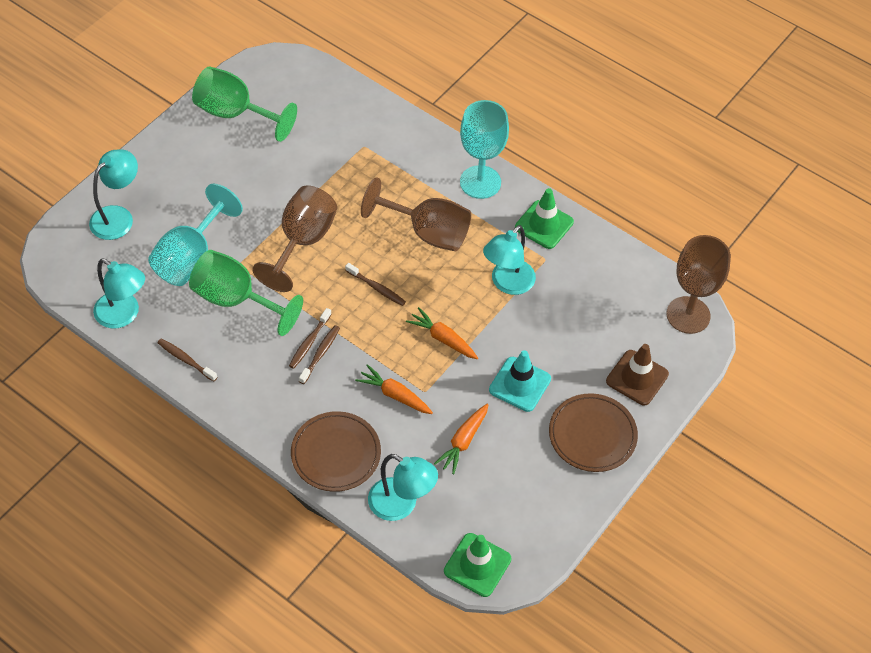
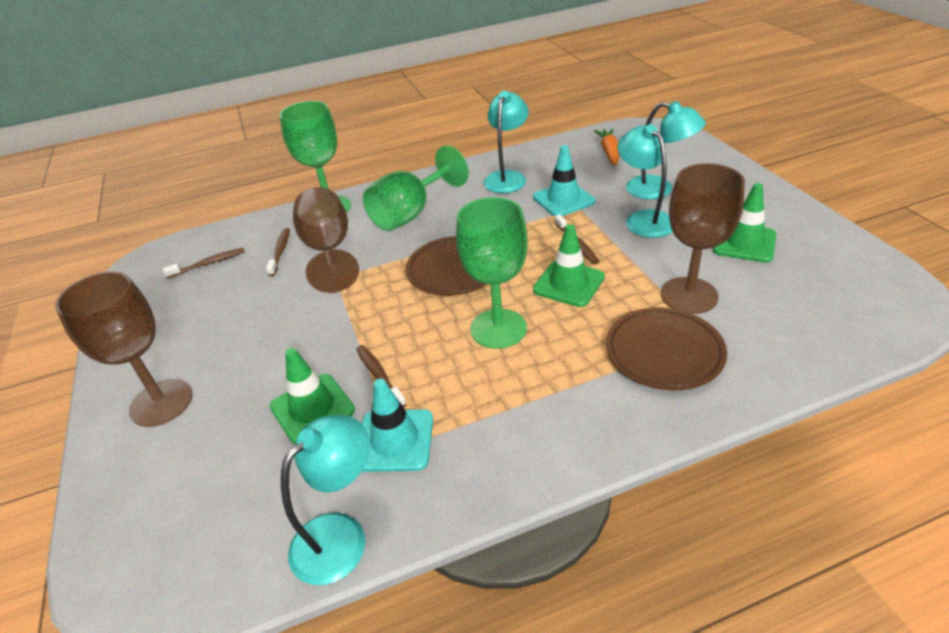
brown traffic cone: 1 -> 0
green goblet: 2 -> 3
green traffic cone: 2 -> 3
orange carrot: 3 -> 1
turquoise goblet: 2 -> 0
turquoise traffic cone: 1 -> 2

